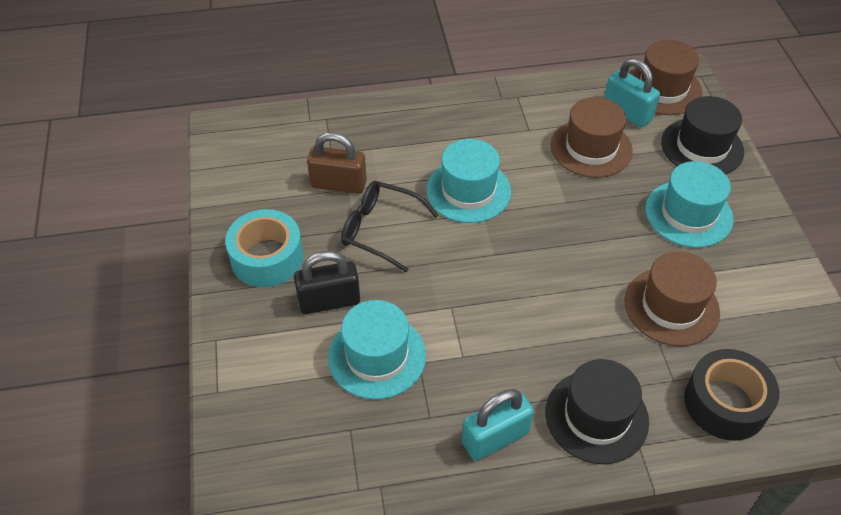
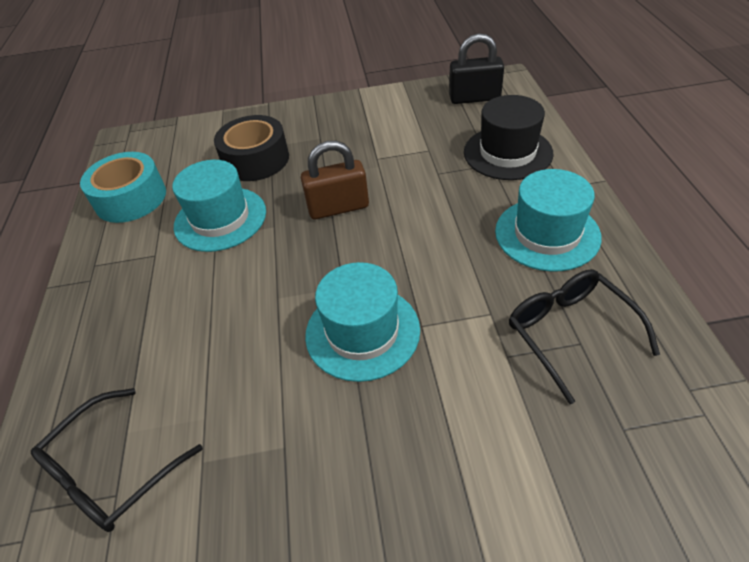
black glasses: 1 -> 2
black hat: 2 -> 1
brown hat: 3 -> 0
turquoise padlock: 2 -> 0

